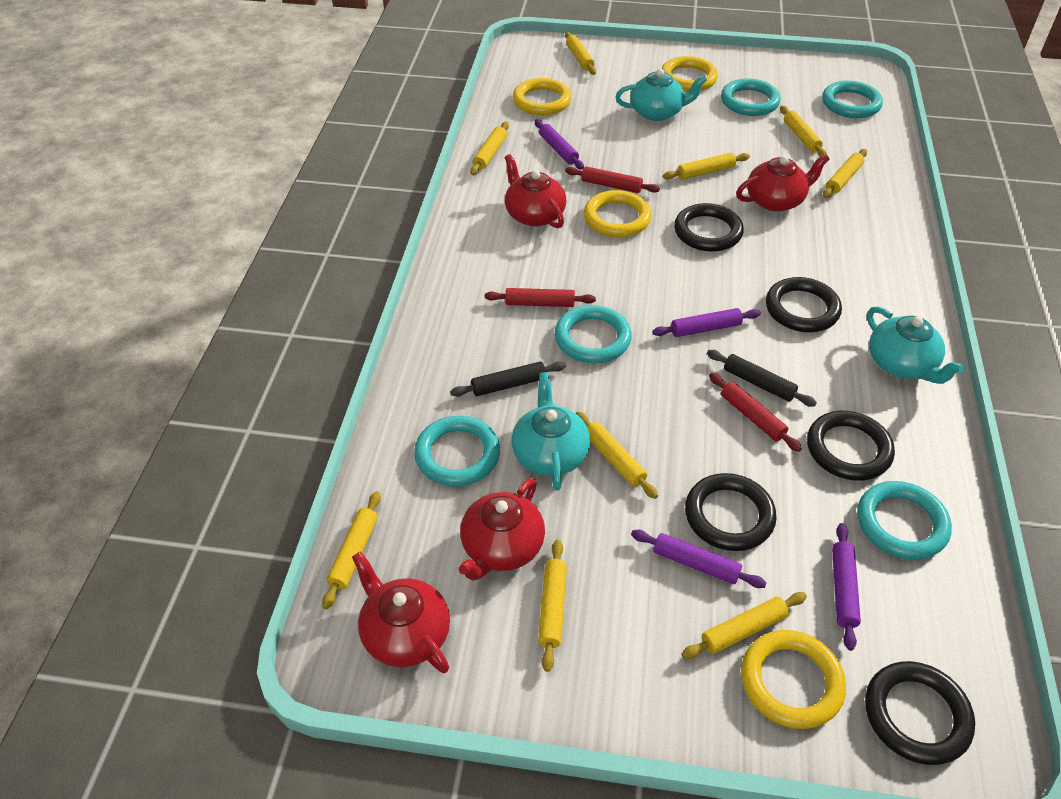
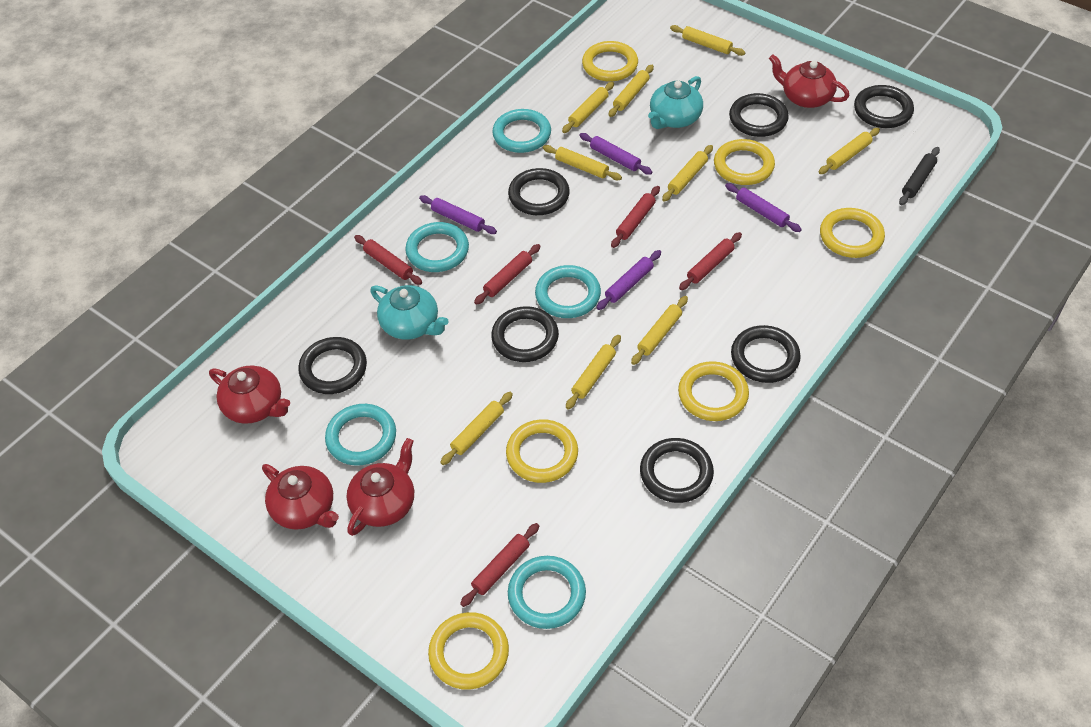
black ring: 5 -> 7
black rolling pin: 2 -> 1
red rolling pin: 3 -> 5
turquoise teapot: 3 -> 2
yellow ring: 4 -> 6

